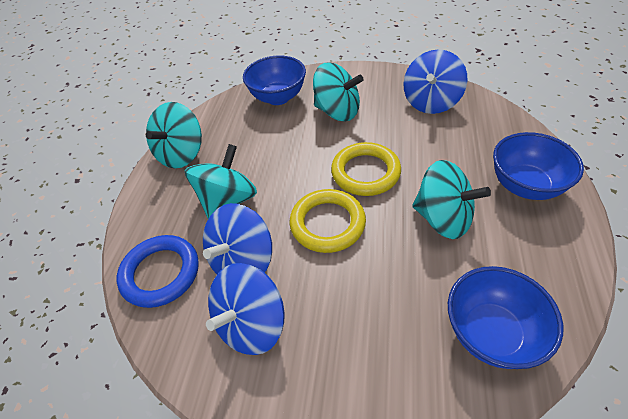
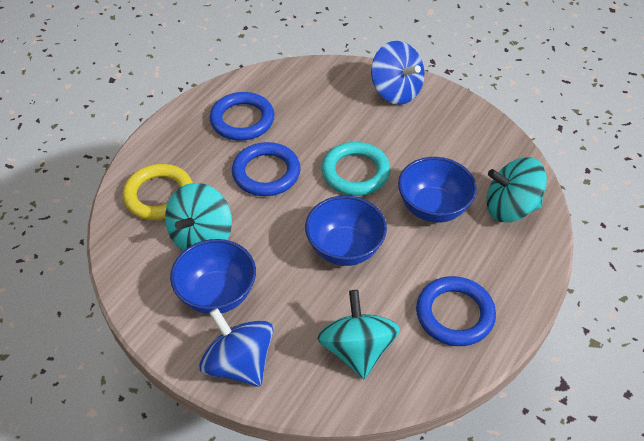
blue ring: 1 -> 3
blue spinning top: 3 -> 2
turquoise ring: 0 -> 1
turquoise spinning top: 4 -> 3
yellow ring: 2 -> 1

